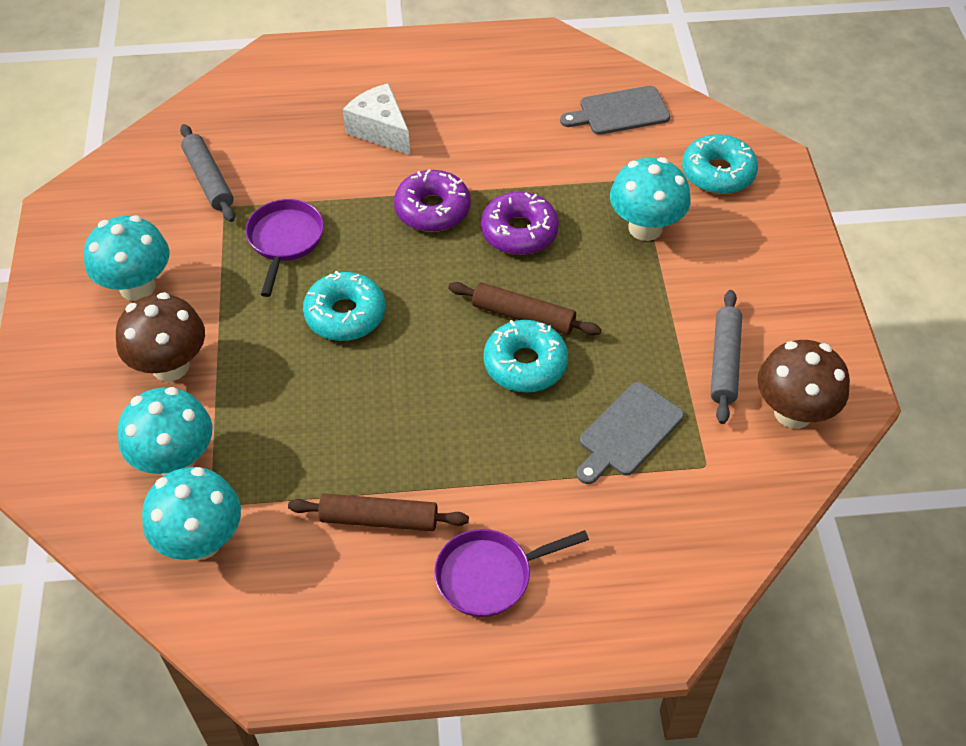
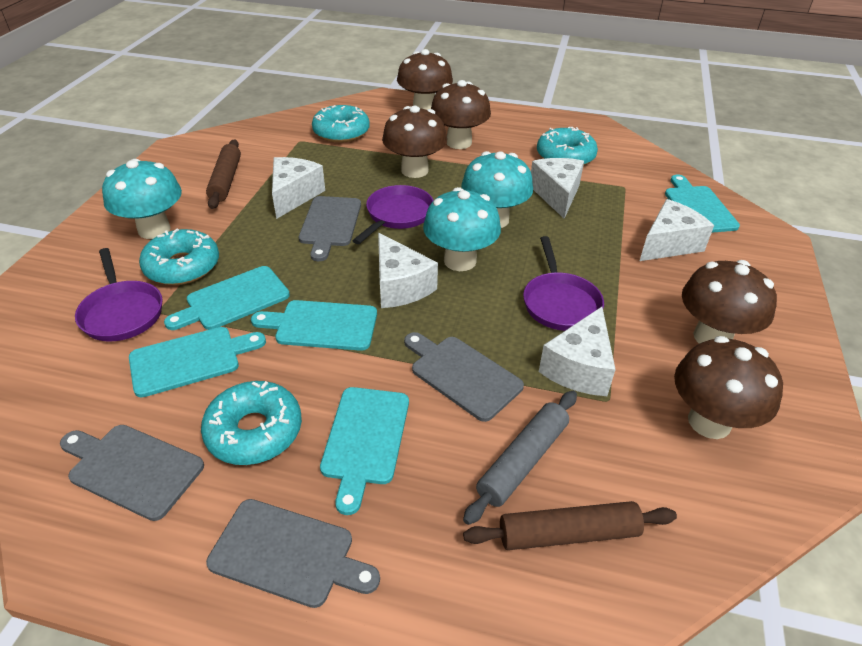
brown mushroom: 2 -> 5
grey cutting board: 2 -> 4
grey rolling pin: 2 -> 1
purple donut: 2 -> 0
purple pan: 2 -> 3
turquoise cutting board: 0 -> 5
turquoise donut: 3 -> 4
turquoise mushroom: 4 -> 3
white cheese: 1 -> 5

